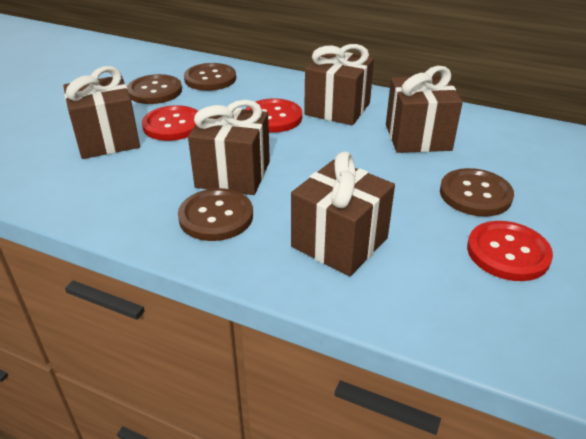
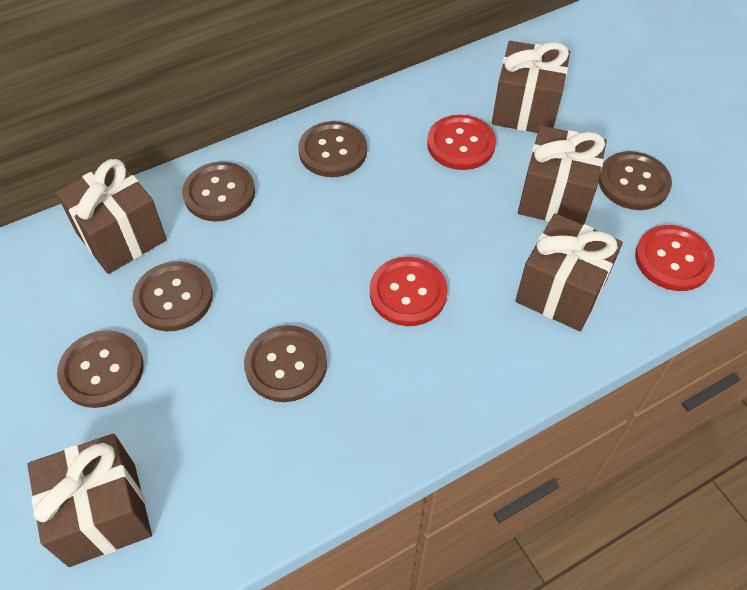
brown button: 4 -> 6

